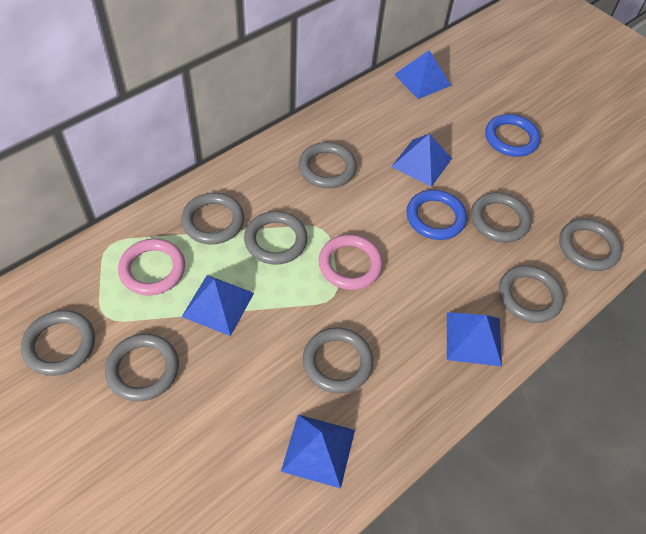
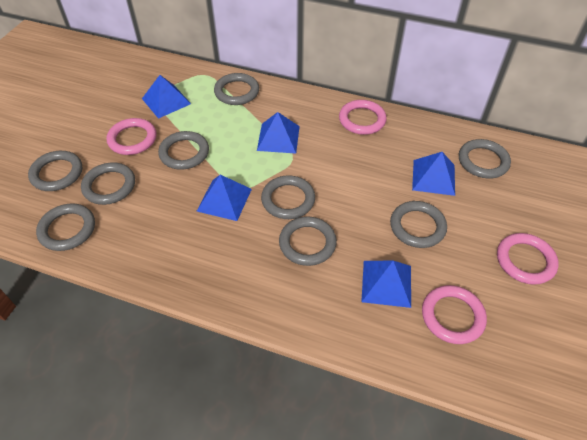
blue ring: 2 -> 0
pink ring: 2 -> 4

